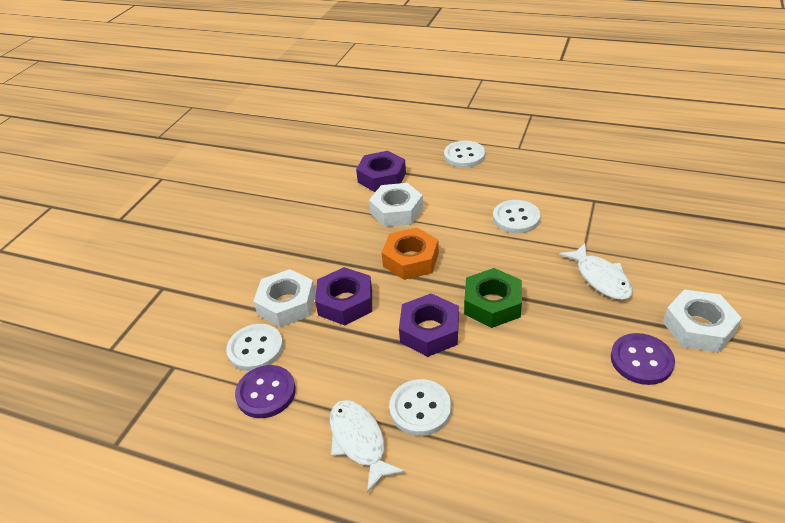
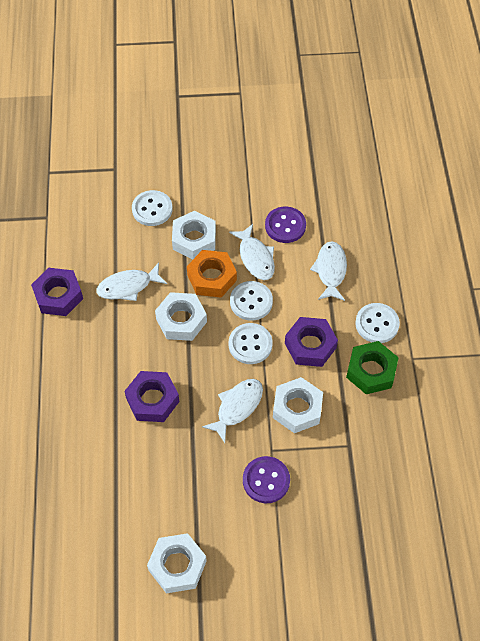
white fish: 2 -> 4
white nut: 3 -> 4

